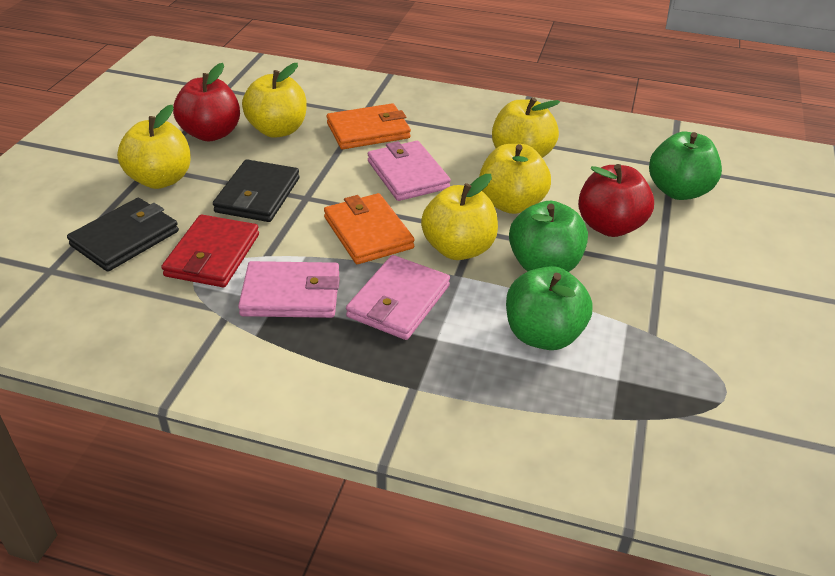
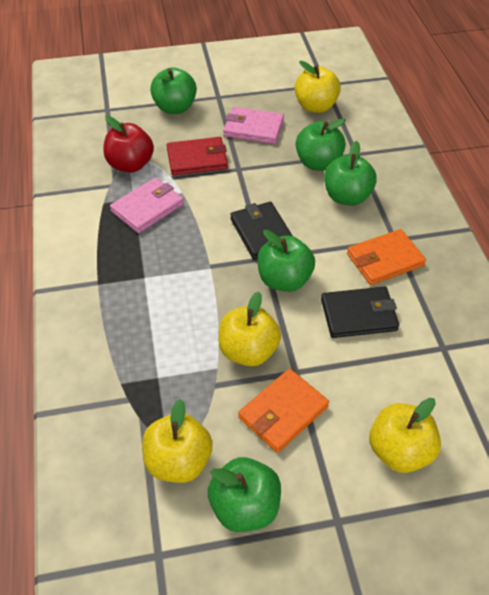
green apple: 3 -> 5
pink wallet: 3 -> 2
red apple: 2 -> 1
yellow apple: 5 -> 4

